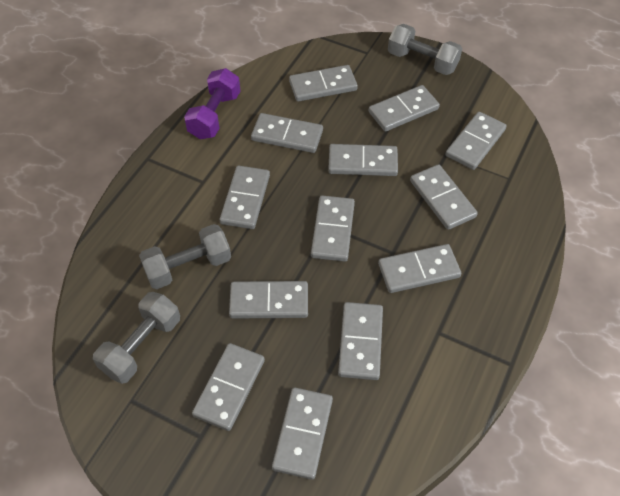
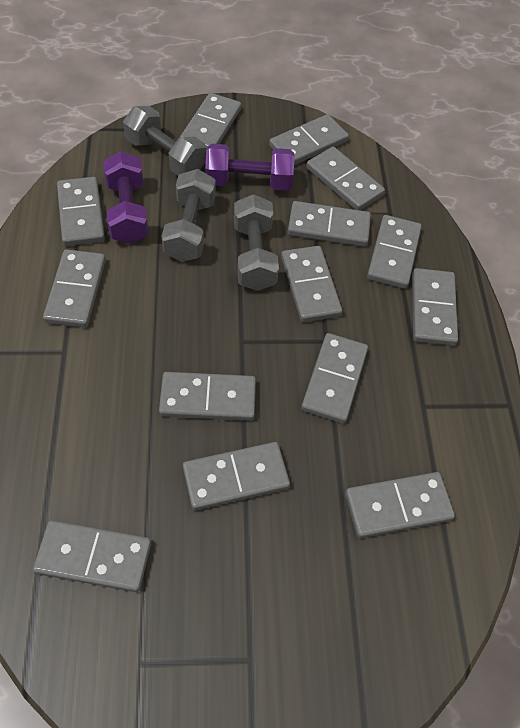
grey domino: 13 -> 14
purple dumbbell: 1 -> 2

